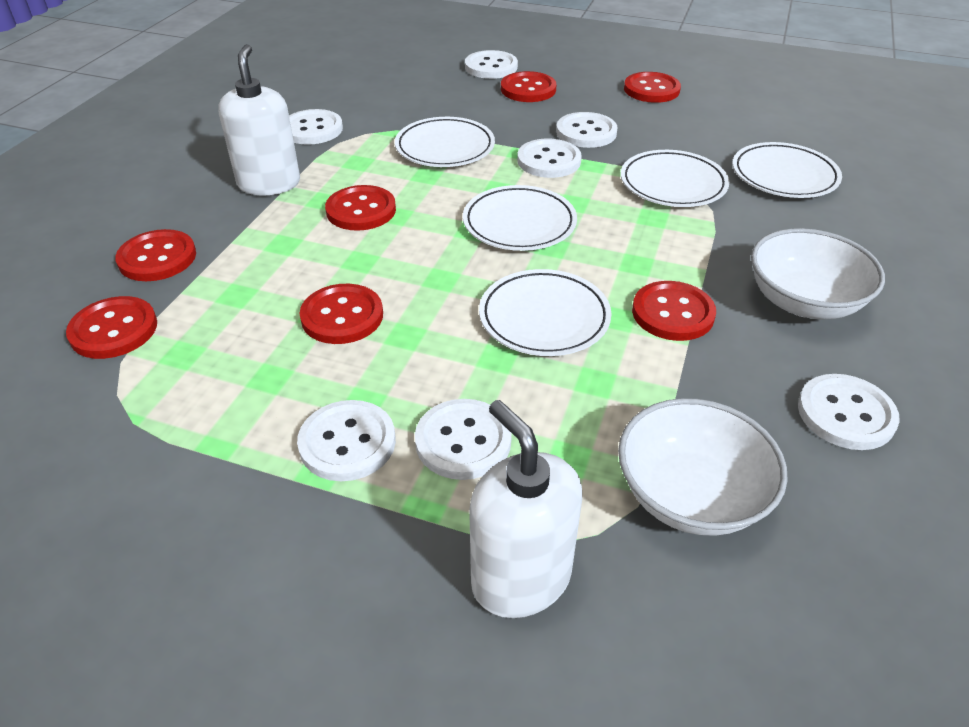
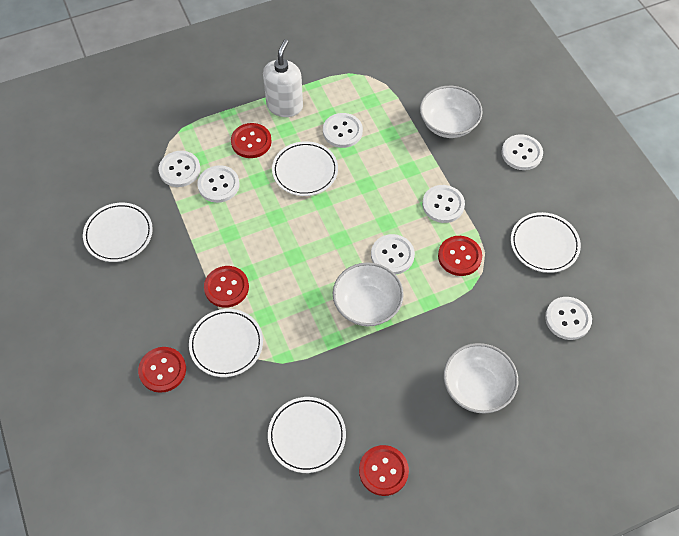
red button: 7 -> 5
white bowl: 2 -> 3
white soap dispenser: 2 -> 1

